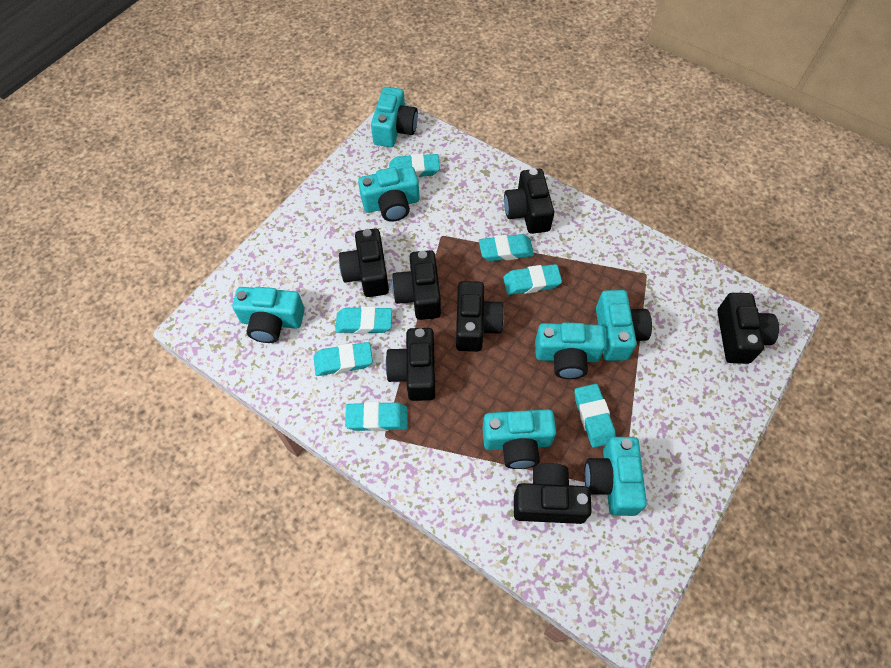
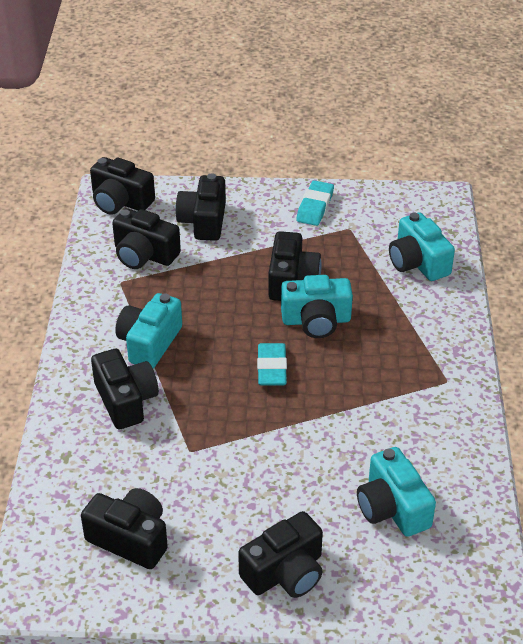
turquoise camera: 7 -> 4
turquoise eraser: 7 -> 2

